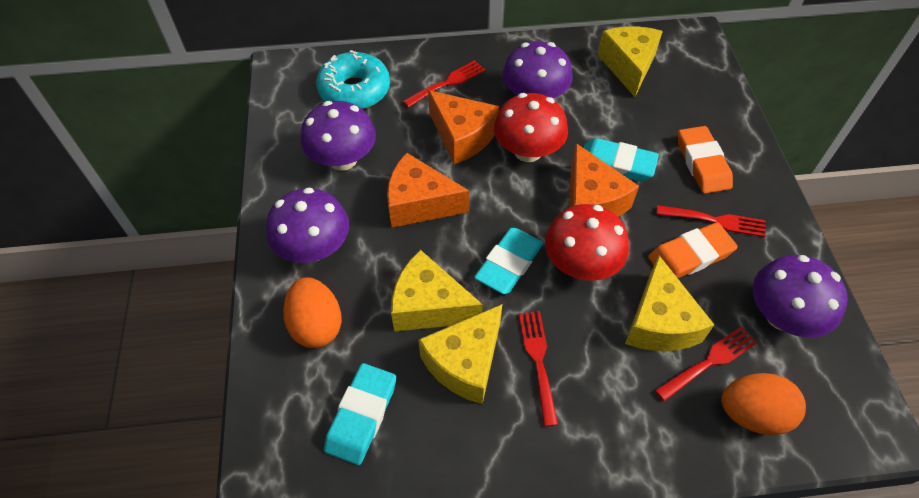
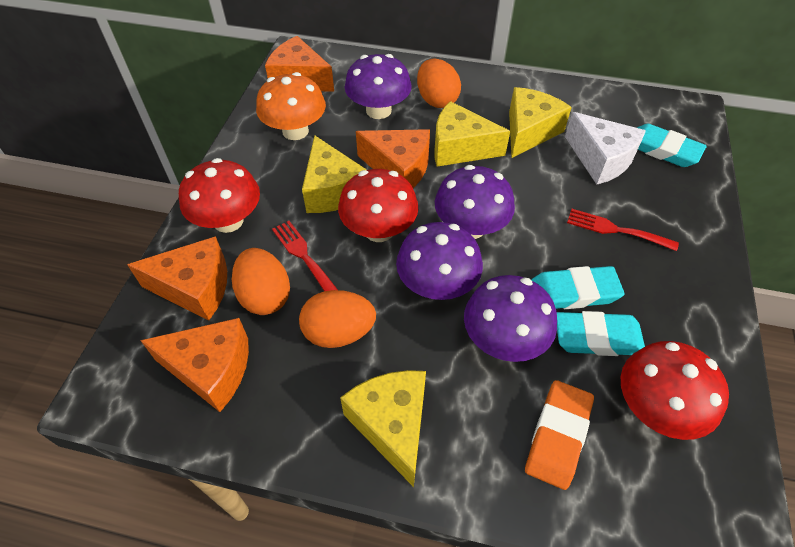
orange cheese: 3 -> 4
orange egg: 2 -> 3
orange eraser: 2 -> 1
orange mushroom: 0 -> 1
red fork: 4 -> 2
red mushroom: 2 -> 3
turquoise donut: 1 -> 0
white cheese: 0 -> 1

